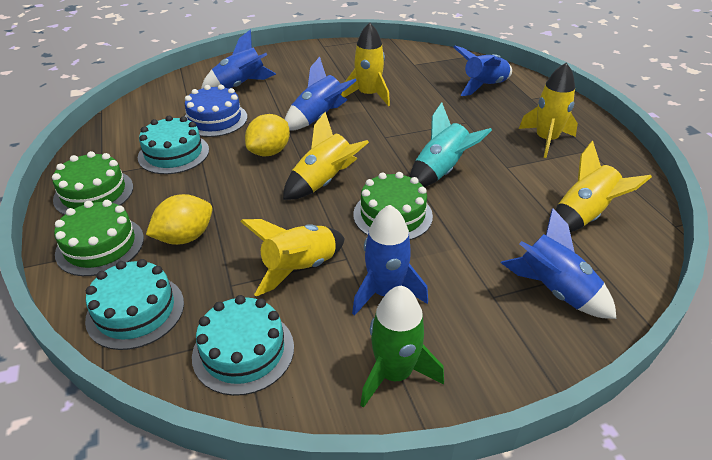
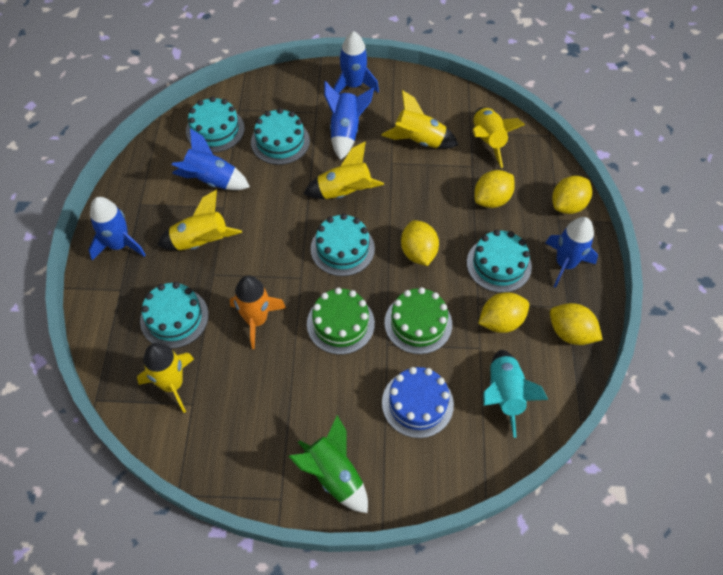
green cake: 3 -> 2
orange rocket: 0 -> 1
turquoise cake: 3 -> 5
yellow lemon: 2 -> 5

